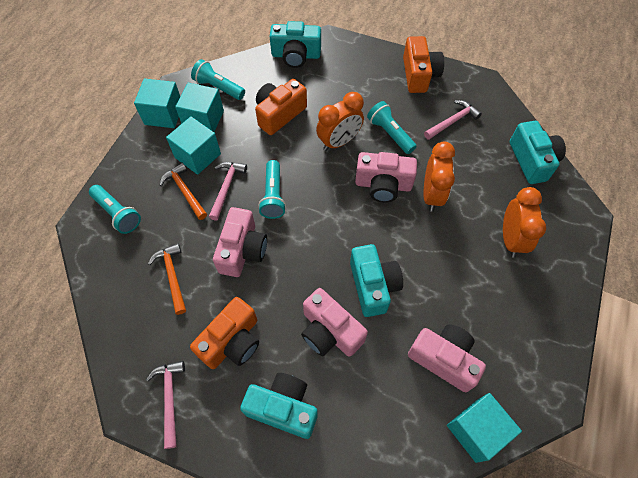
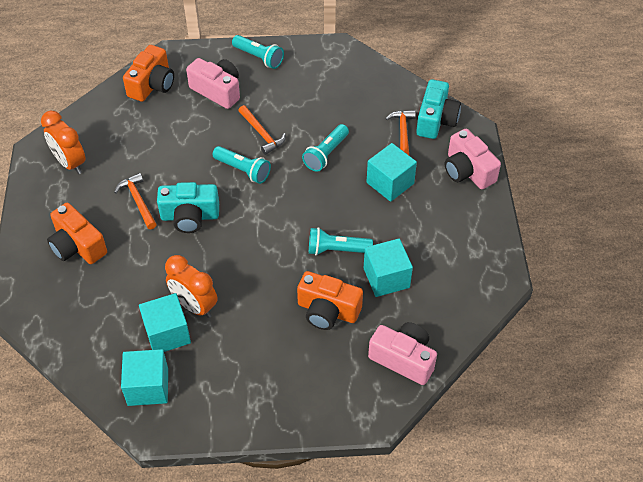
orange clock: 3 -> 2
orange hammer: 2 -> 3
pink camera: 4 -> 3
pink hammer: 3 -> 0
turquoise camera: 4 -> 2

